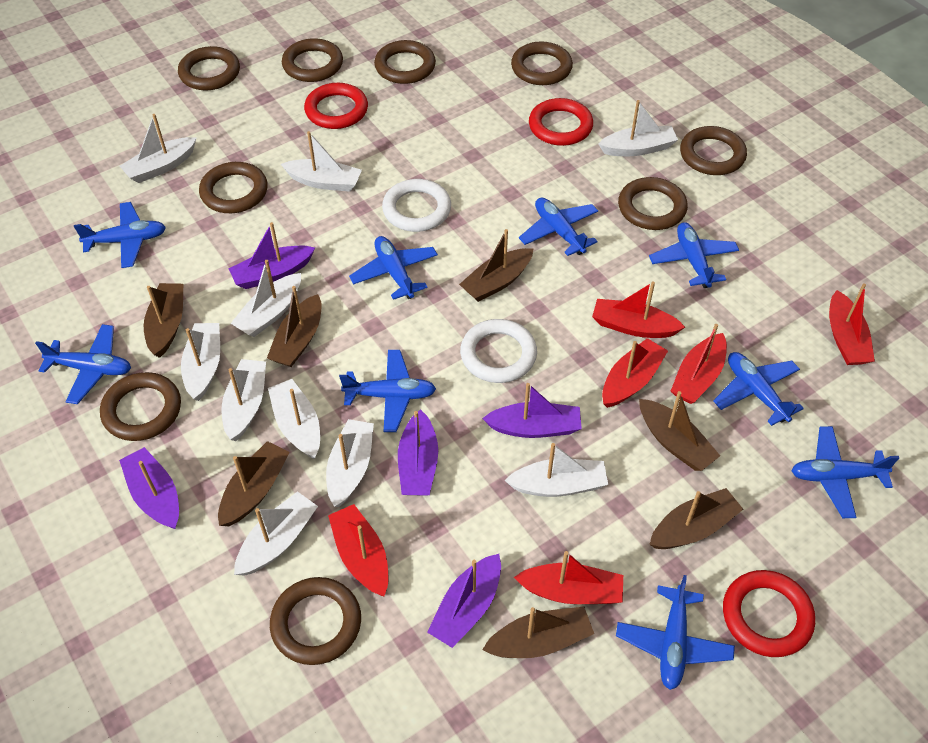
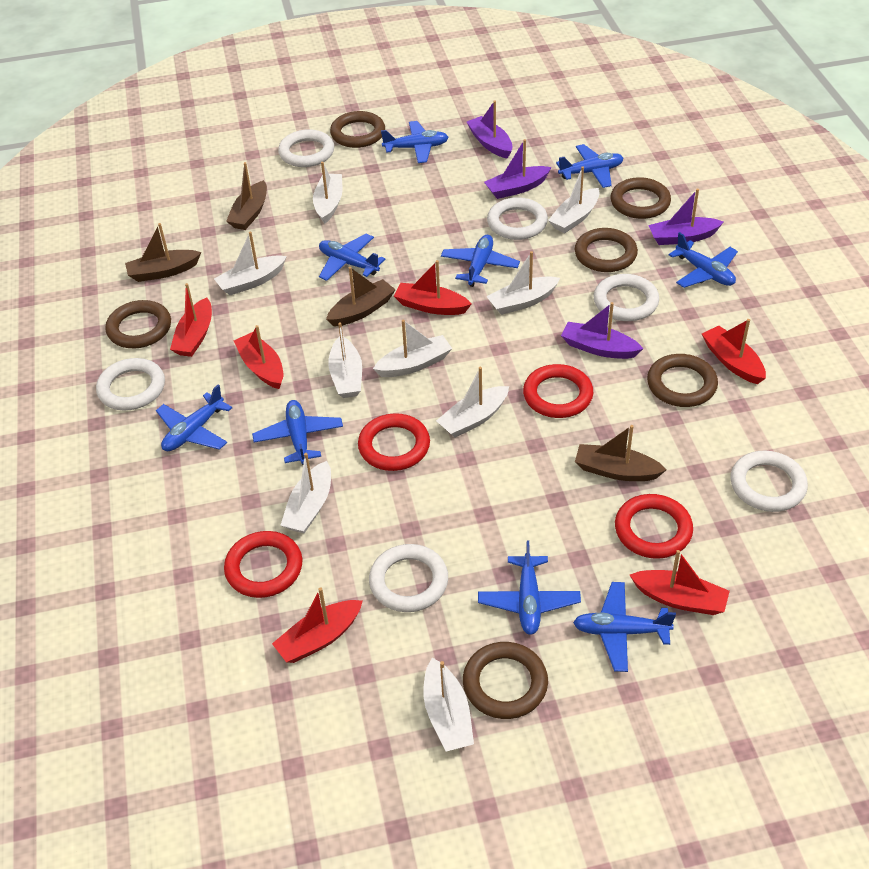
brown boat: 7 -> 4
brown ring: 9 -> 6
purple boat: 5 -> 4
red ring: 3 -> 4
white boat: 10 -> 9
white ring: 2 -> 6

